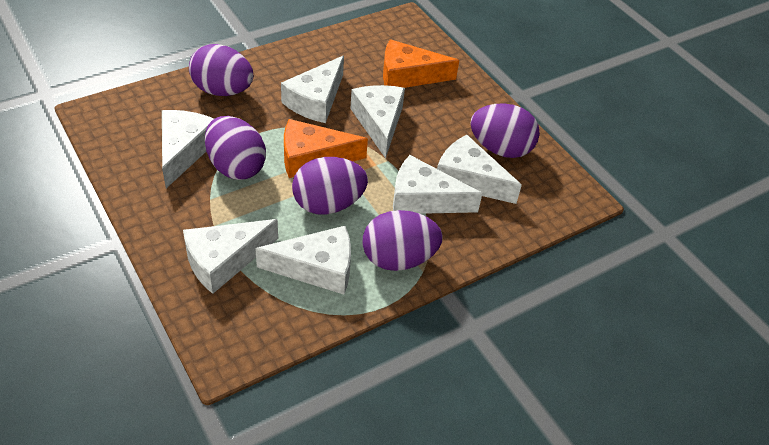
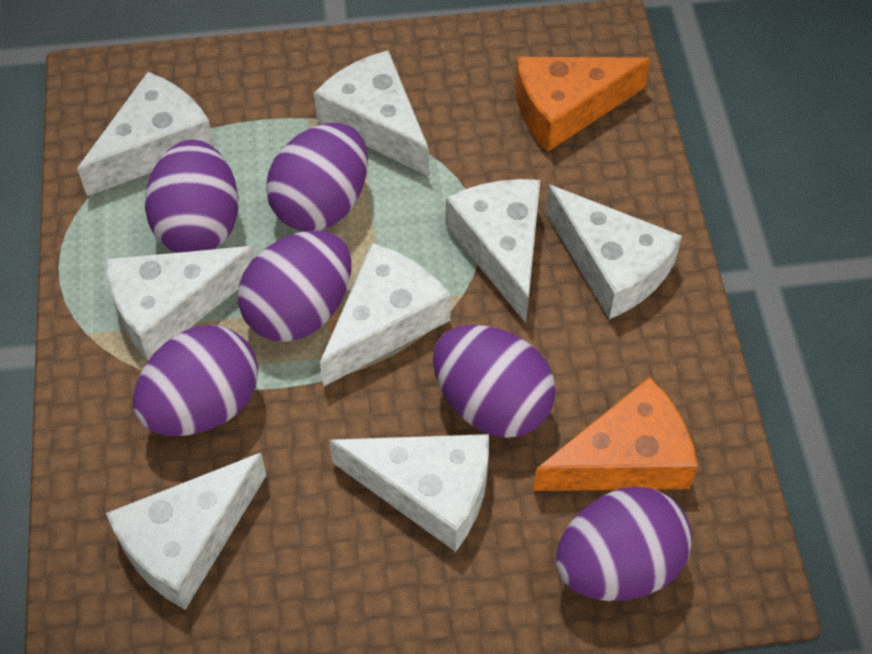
purple egg: 5 -> 6
white cheese: 7 -> 8

